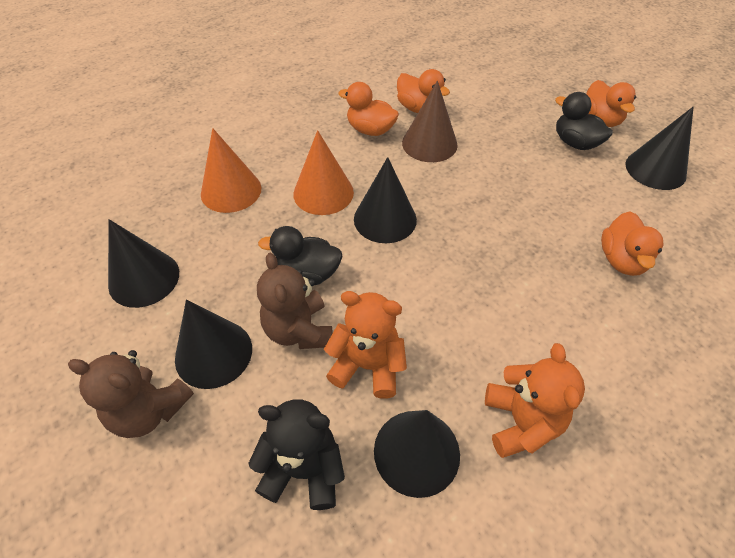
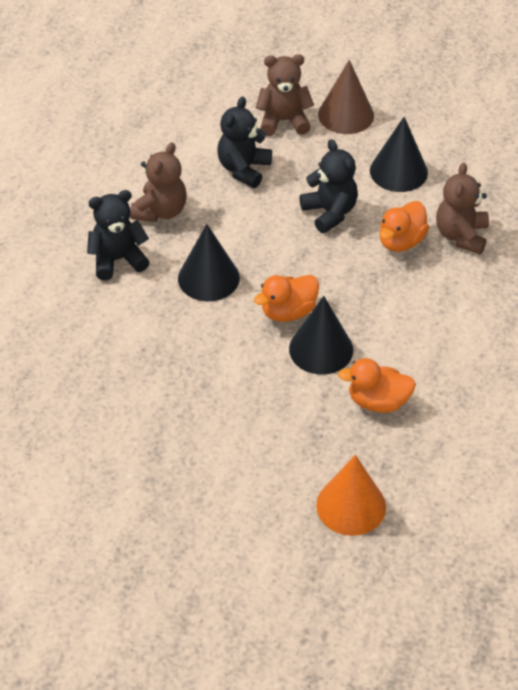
black cone: 5 -> 3
black duck: 2 -> 0
black teddy bear: 1 -> 3
brown teddy bear: 2 -> 3
orange cone: 2 -> 1
orange duck: 4 -> 3
orange teddy bear: 2 -> 0

